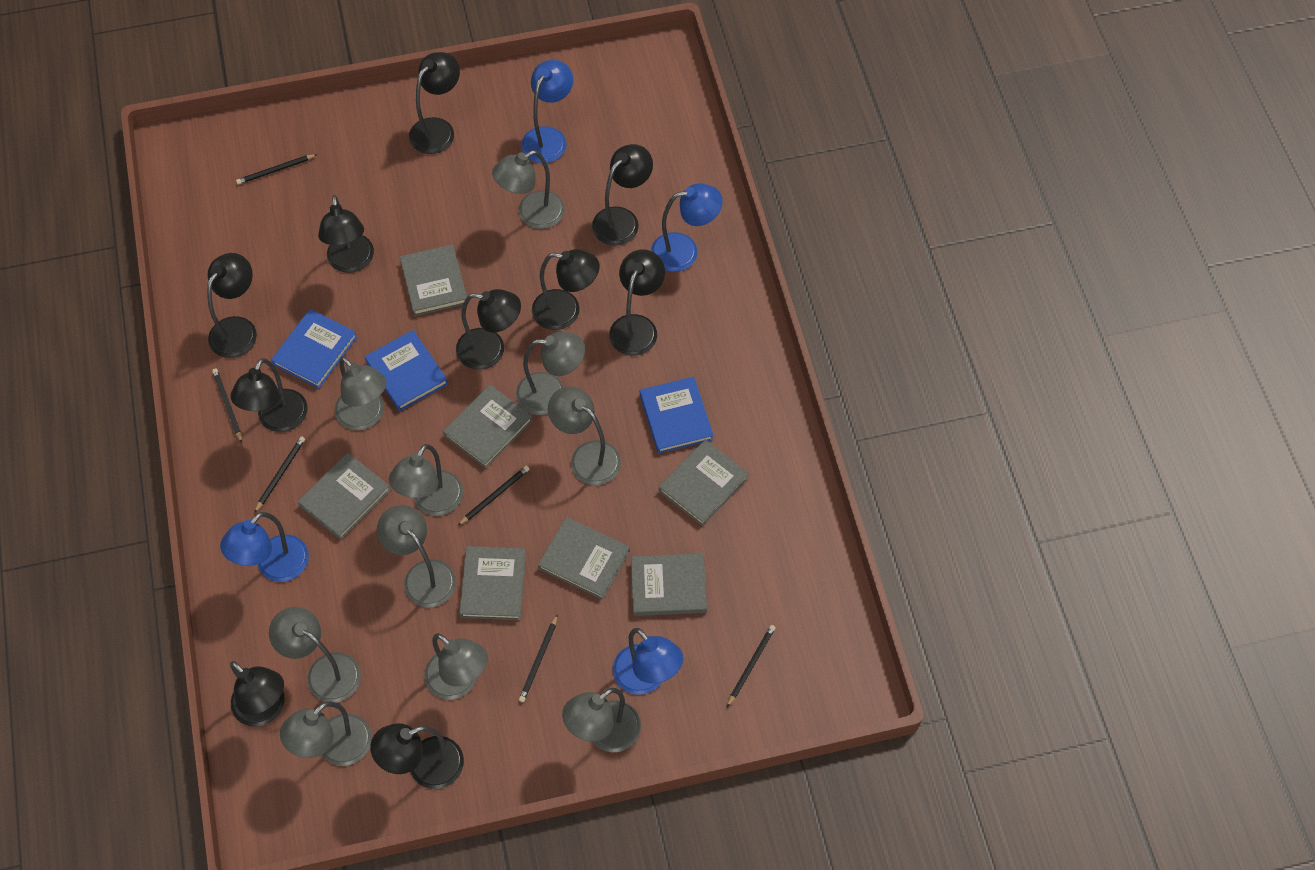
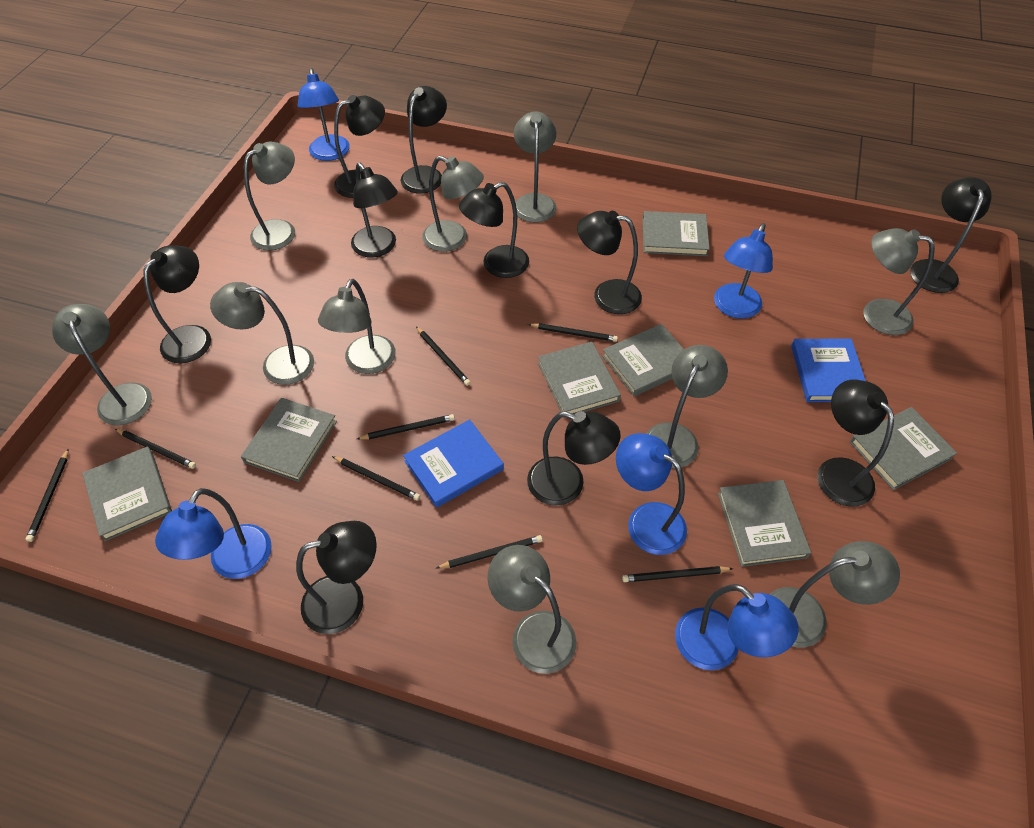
black pencil: 6 -> 8
blue book: 3 -> 2
blue lamp: 4 -> 5

